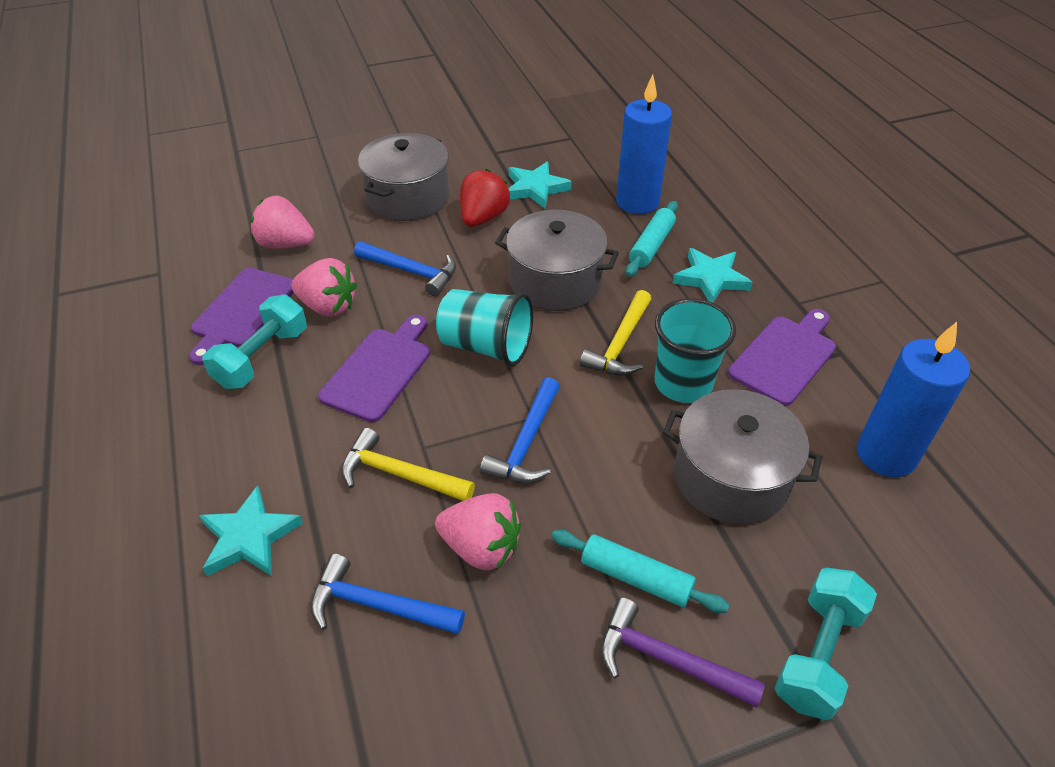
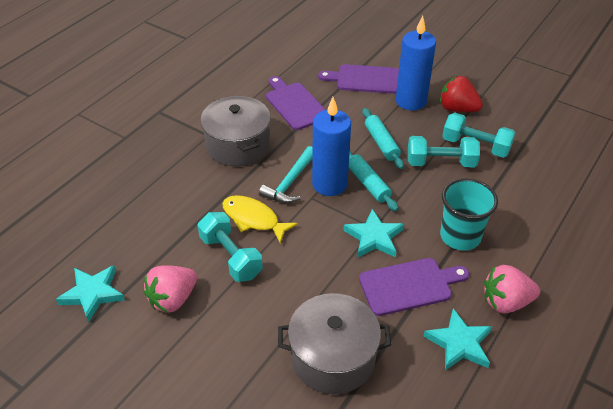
blue hammer: 3 -> 0
grey pot: 3 -> 2
pink strawberry: 3 -> 2
purple hammer: 1 -> 0
turquoise cup: 2 -> 1
turquoise dumbbell: 2 -> 3
turquoise hammer: 0 -> 1
yellow fish: 0 -> 1
yellow hammer: 2 -> 0

